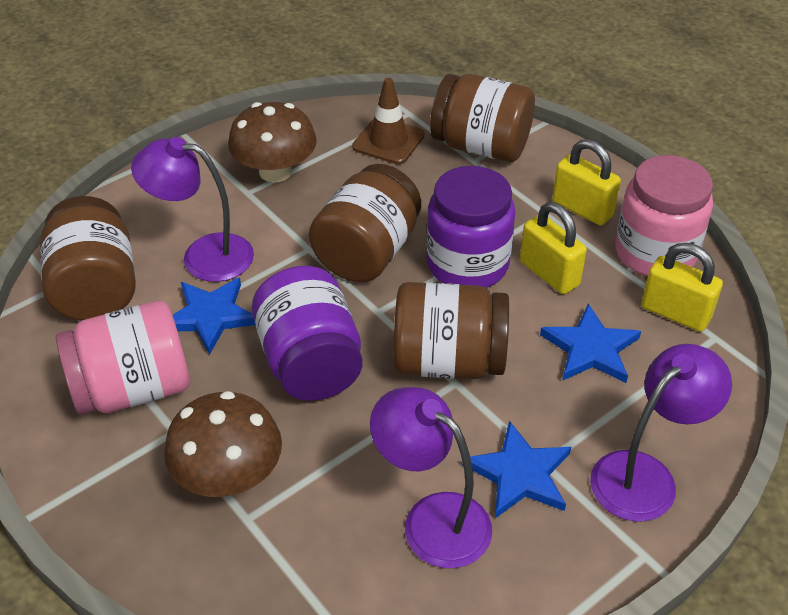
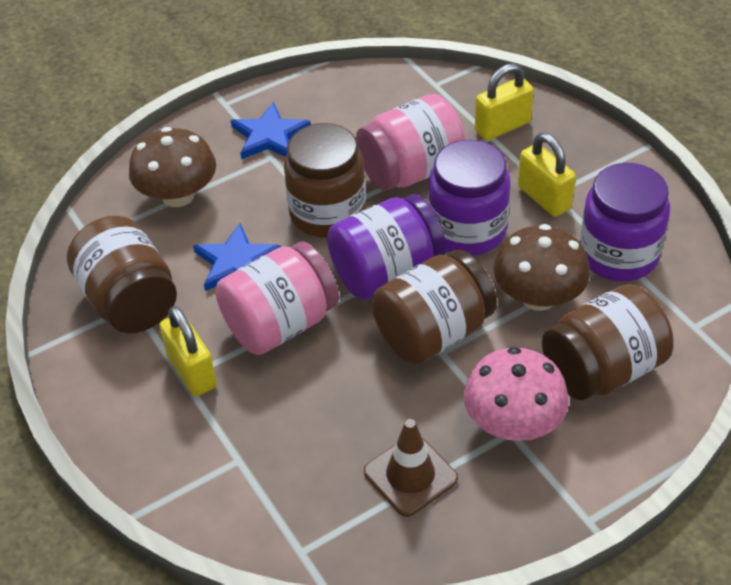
blue star: 3 -> 2
pink mushroom: 0 -> 1
purple jar: 2 -> 3
purple lamp: 3 -> 0

